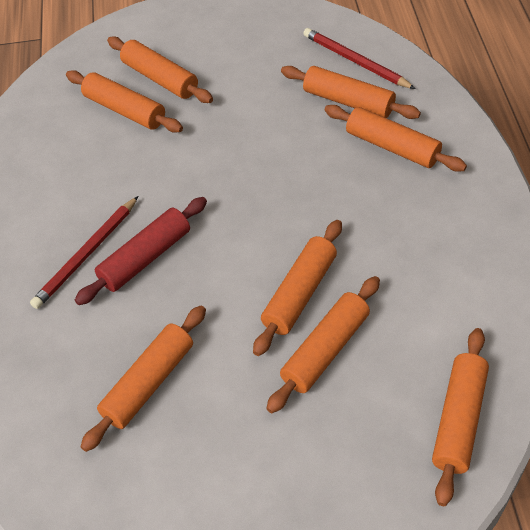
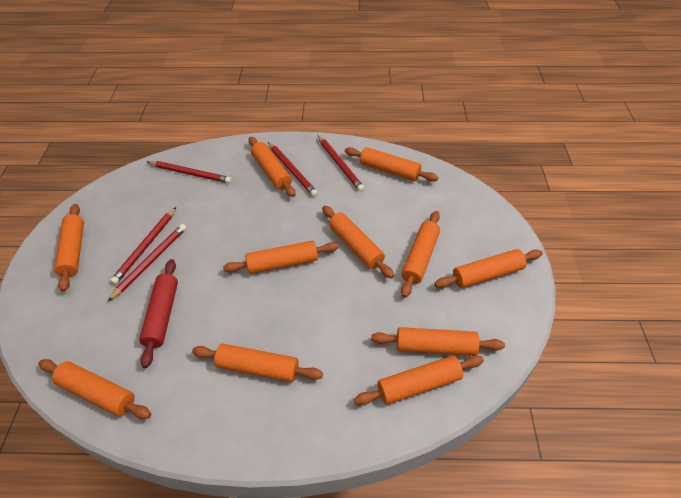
orange rolling pin: 8 -> 11
red pencil: 2 -> 5

